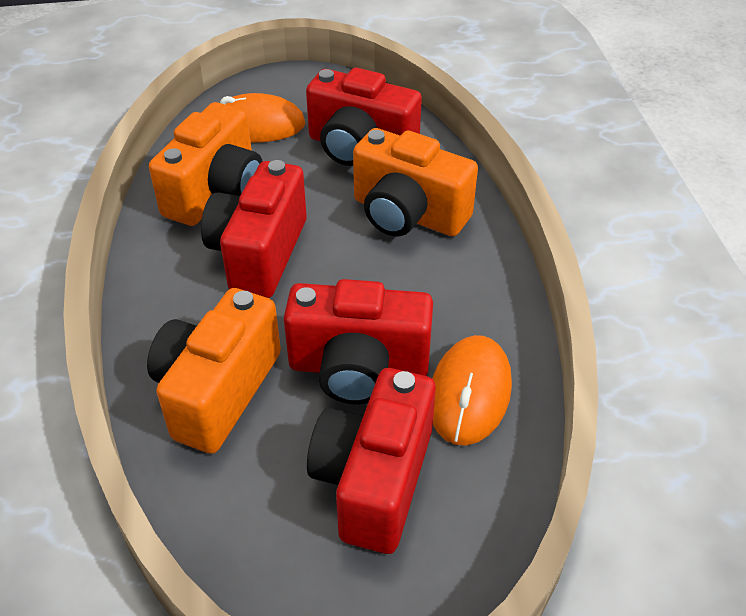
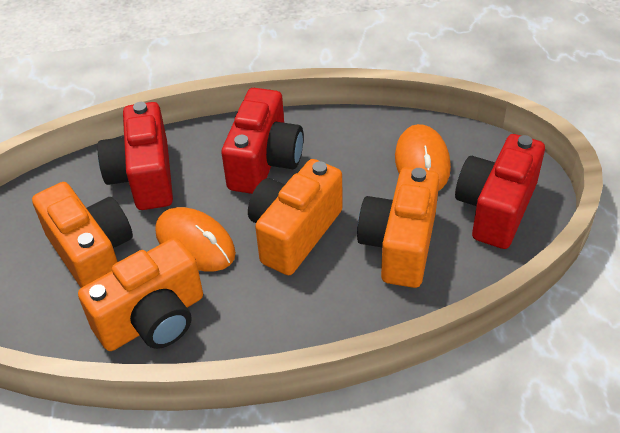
orange camera: 3 -> 4
red camera: 4 -> 3

